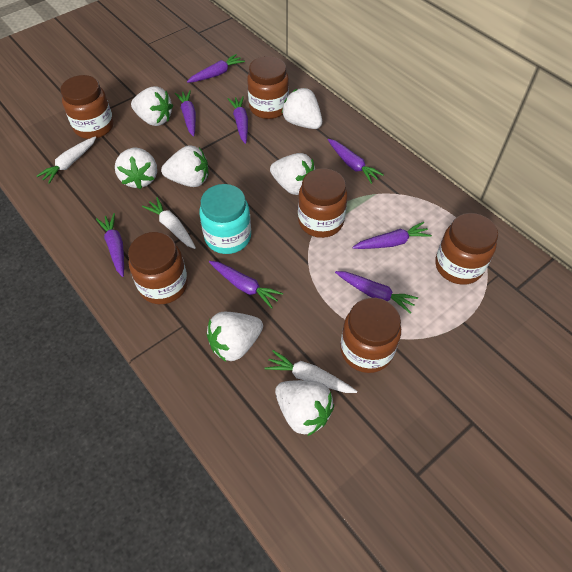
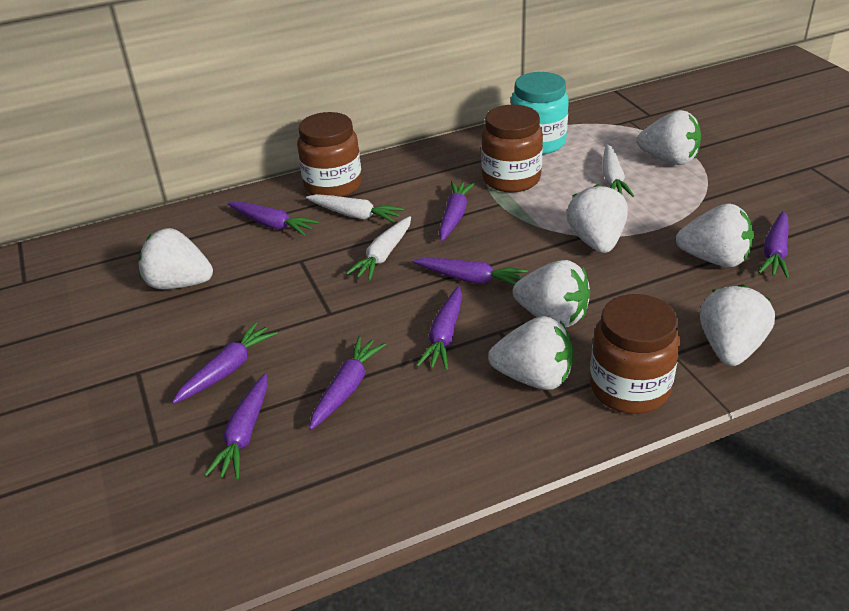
brown jar: 6 -> 3

